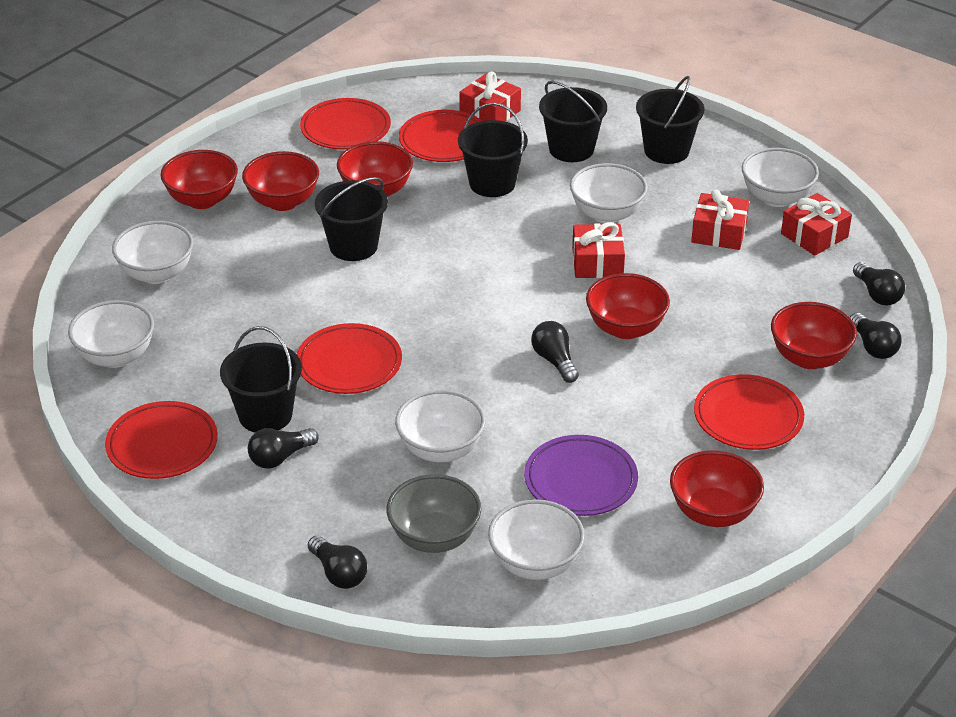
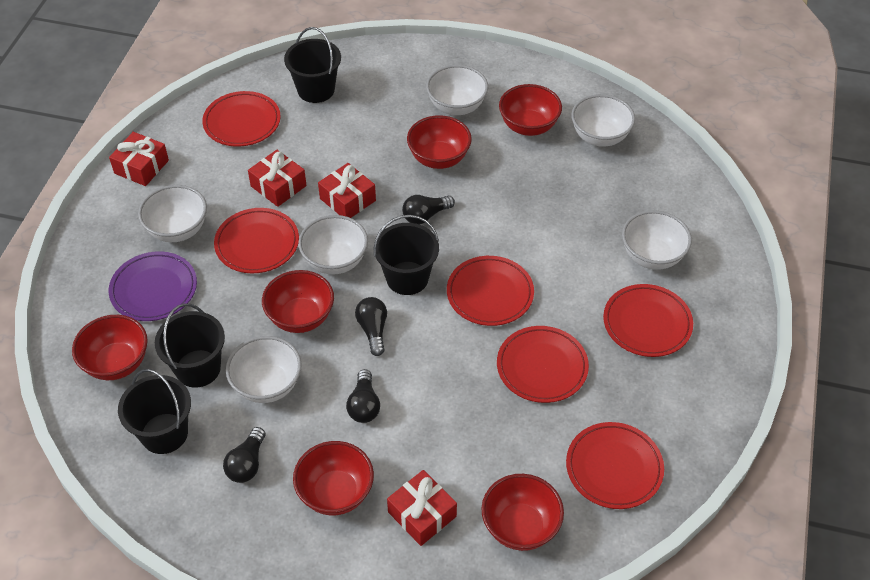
black bucket: 5 -> 4
black light bulb: 5 -> 4
grey bowl: 1 -> 0
red plate: 5 -> 6

